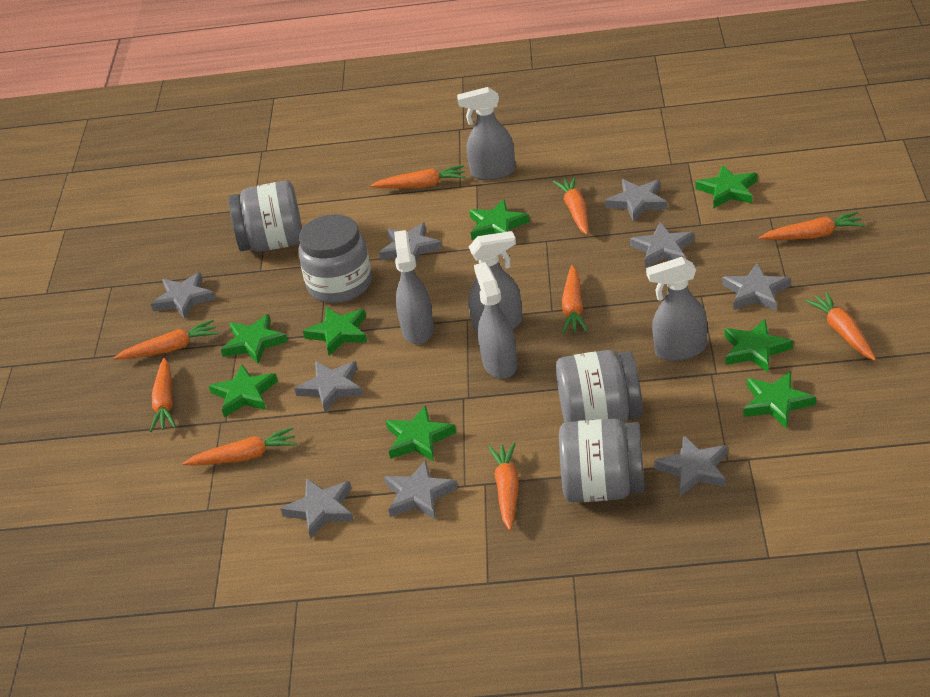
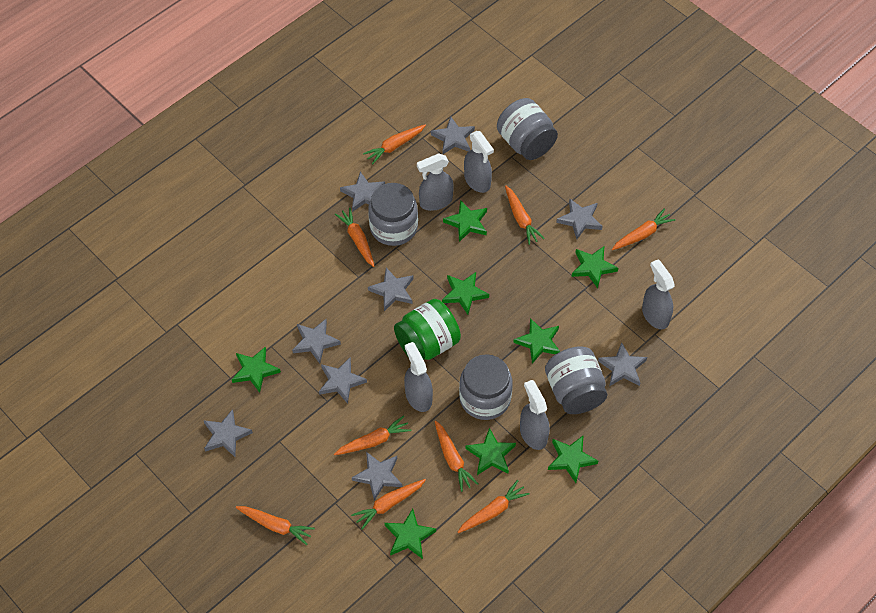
green jar: 0 -> 1

